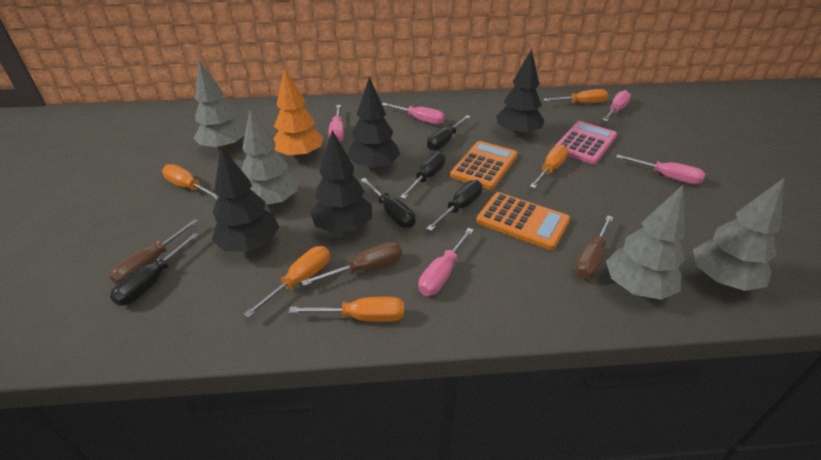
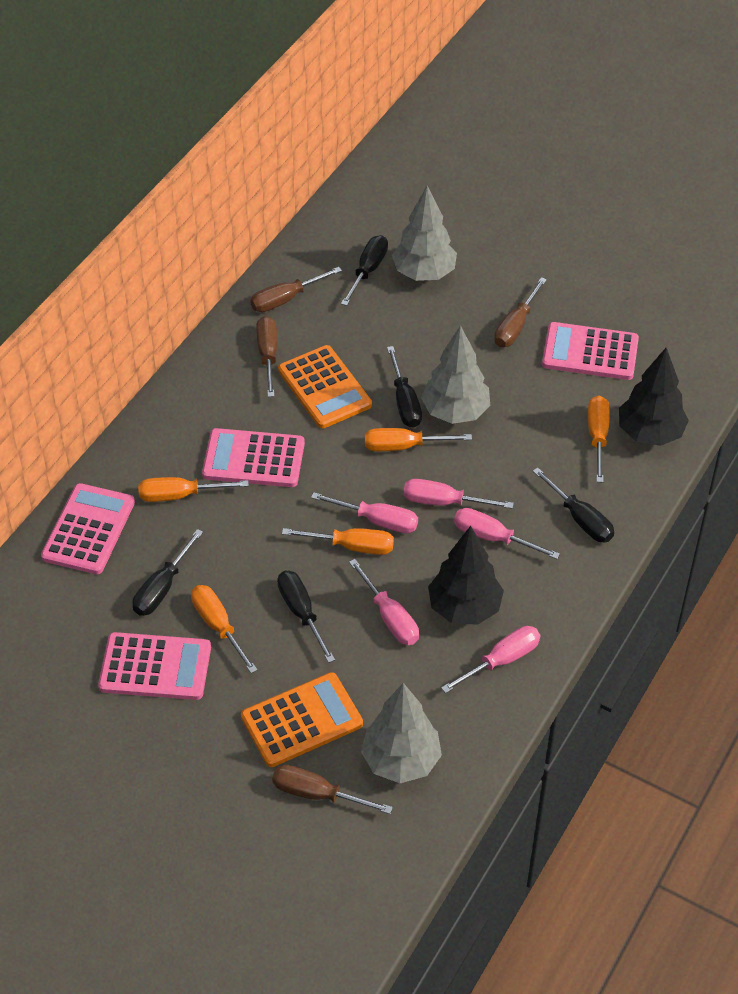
black tree: 4 -> 2
brown screwdriver: 3 -> 4
grey tree: 4 -> 3
orange tree: 1 -> 0
pink calculator: 1 -> 4

